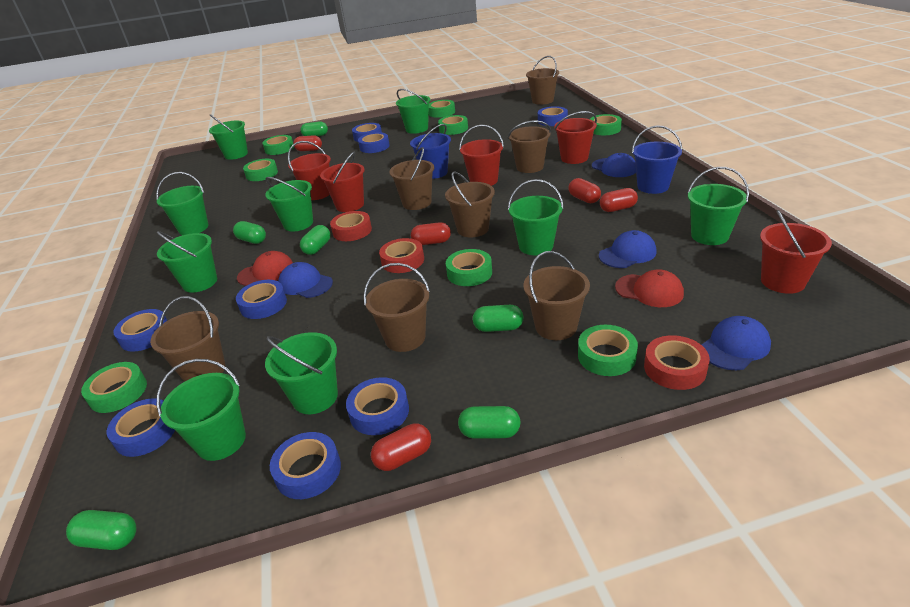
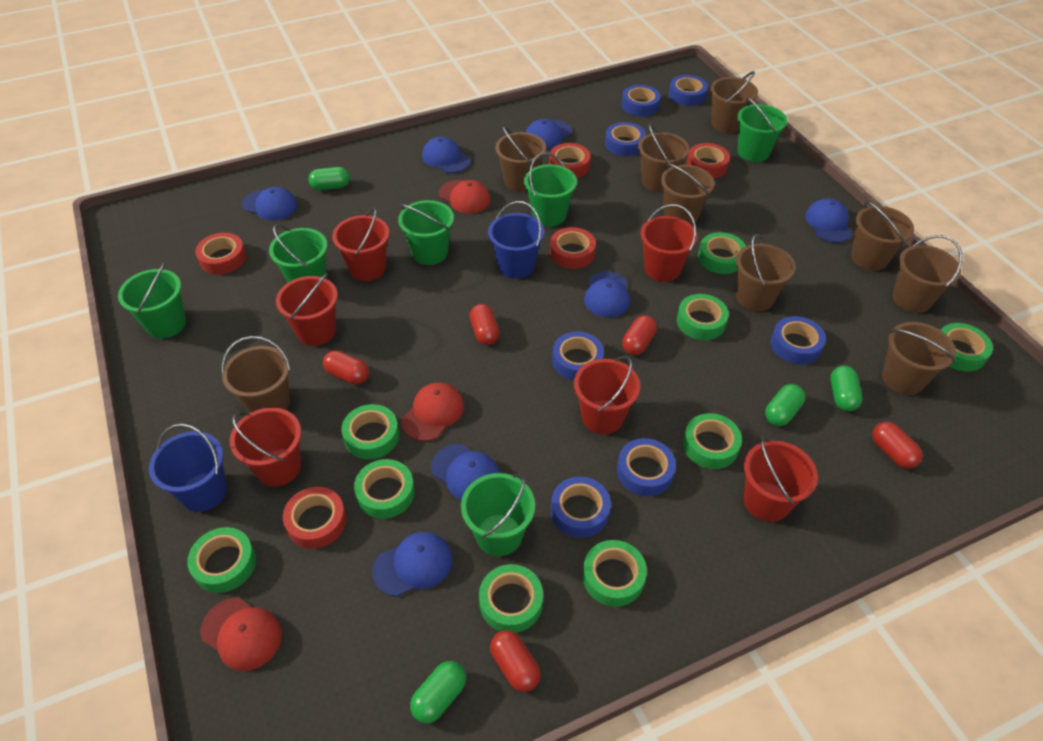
blue cap: 4 -> 7
blue tape: 8 -> 7
brown bucket: 7 -> 9
green bucket: 9 -> 6
green capsule: 6 -> 4
green tape: 8 -> 9
red bucket: 5 -> 6
red cap: 2 -> 3
red tape: 3 -> 5

